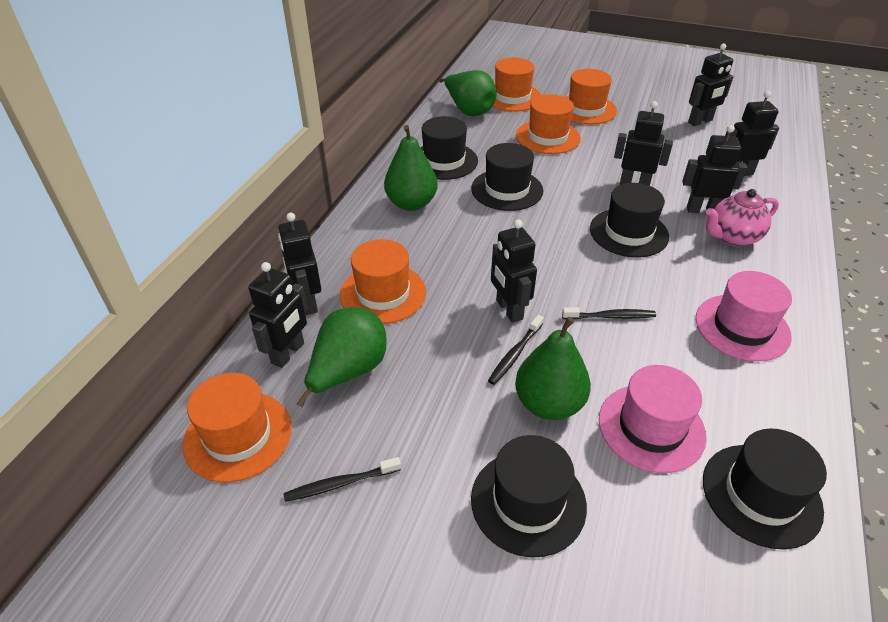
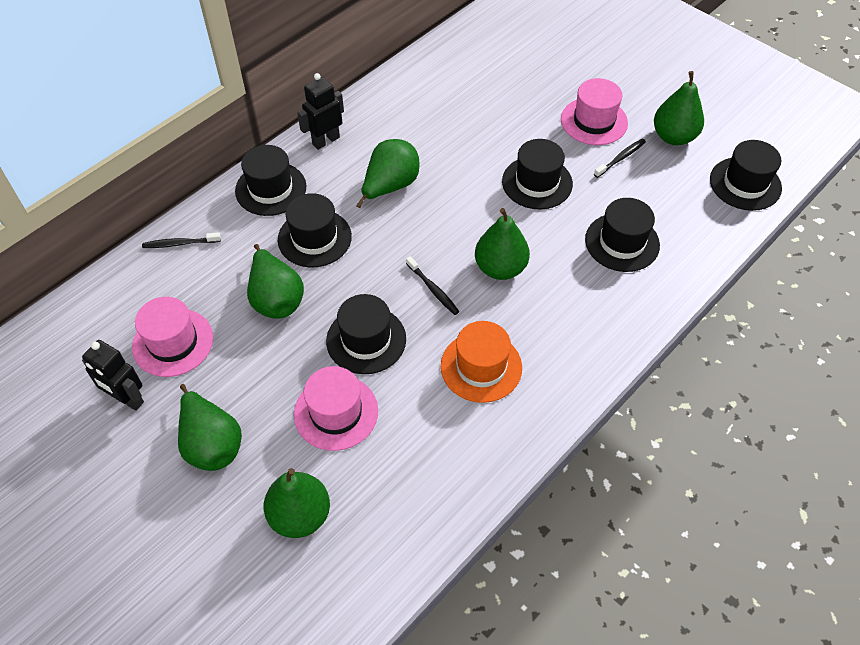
black hat: 5 -> 6
black robot: 7 -> 2
green pear: 4 -> 6
orange hat: 5 -> 1
pink hat: 2 -> 3
pink teapot: 1 -> 0

